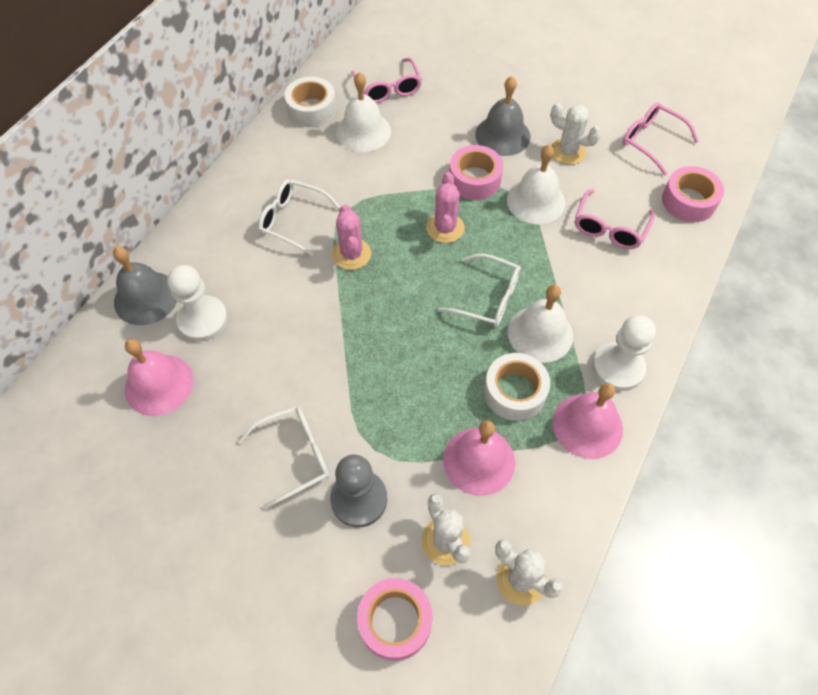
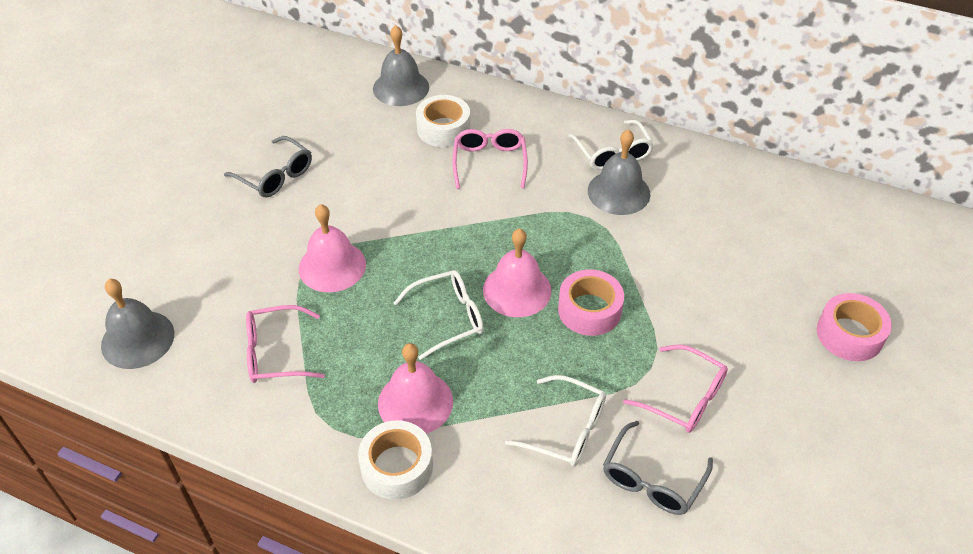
grey bell: 2 -> 3
grey glasses: 0 -> 2
grey pawn: 1 -> 0
pink cactus: 2 -> 0
pink tape: 3 -> 2
white bell: 3 -> 0
white cactus: 3 -> 0
white pawn: 2 -> 0

